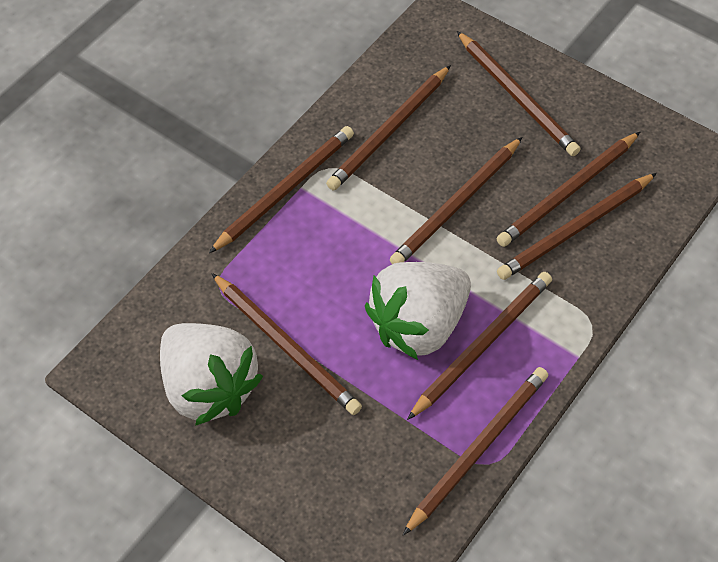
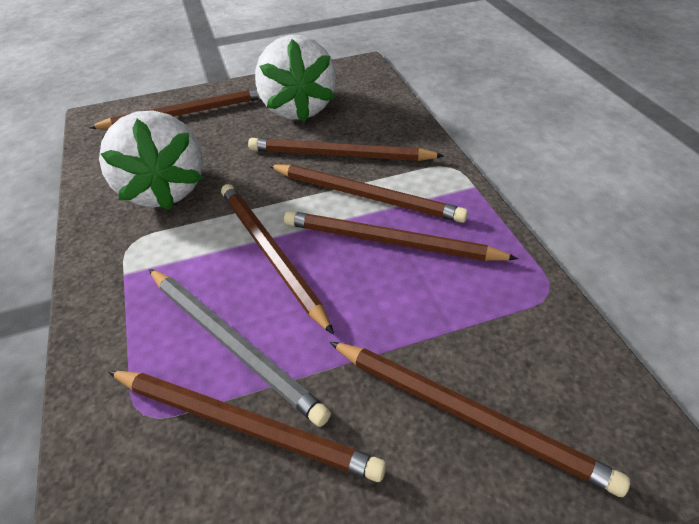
brown pencil: 9 -> 7
grey pencil: 0 -> 1

